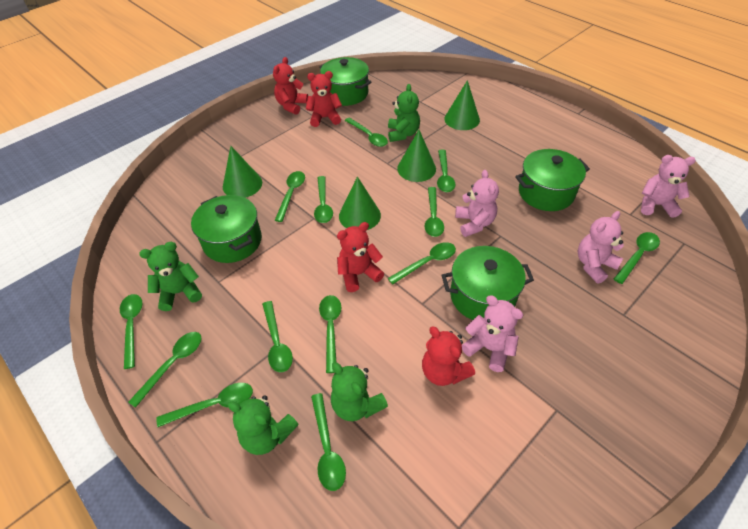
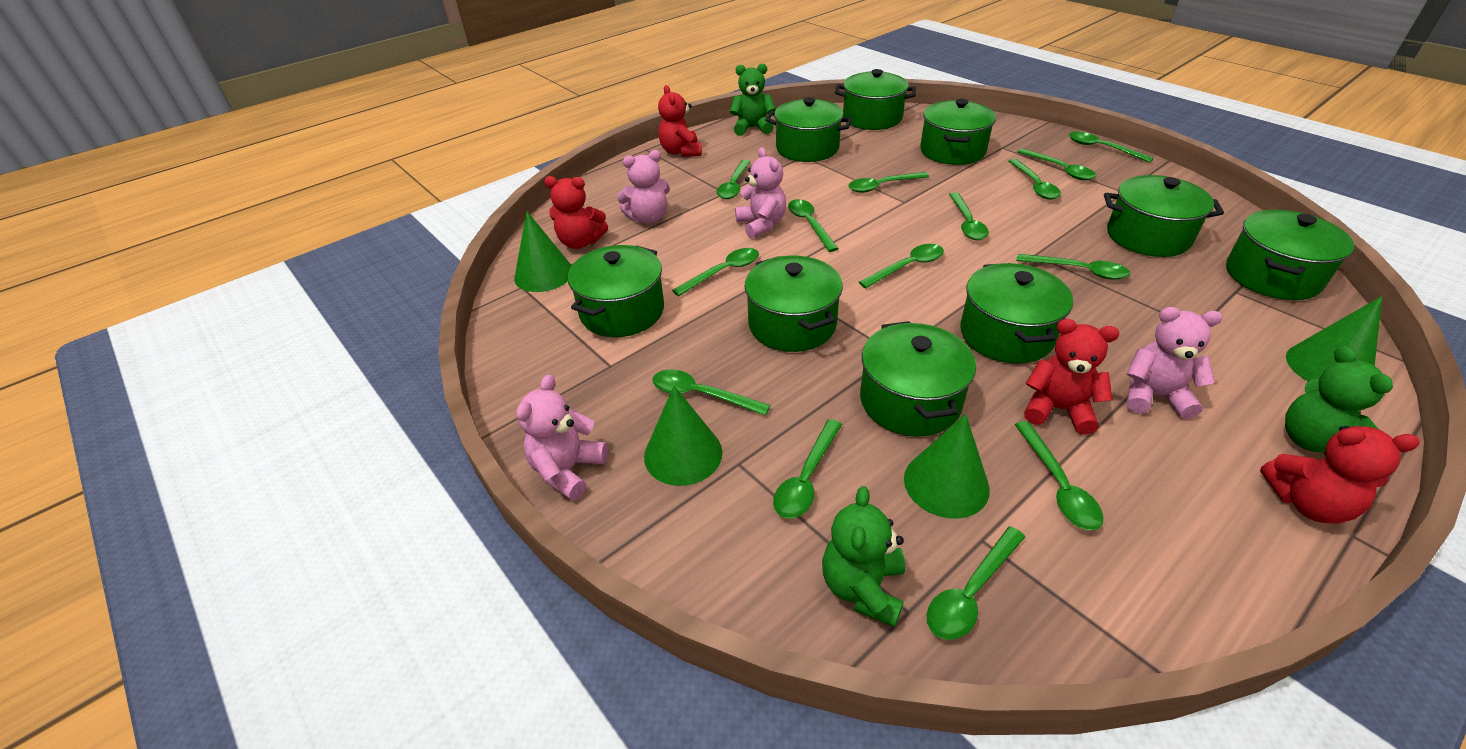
green pot: 4 -> 9
green spoon: 13 -> 14
green teddy bear: 4 -> 3

